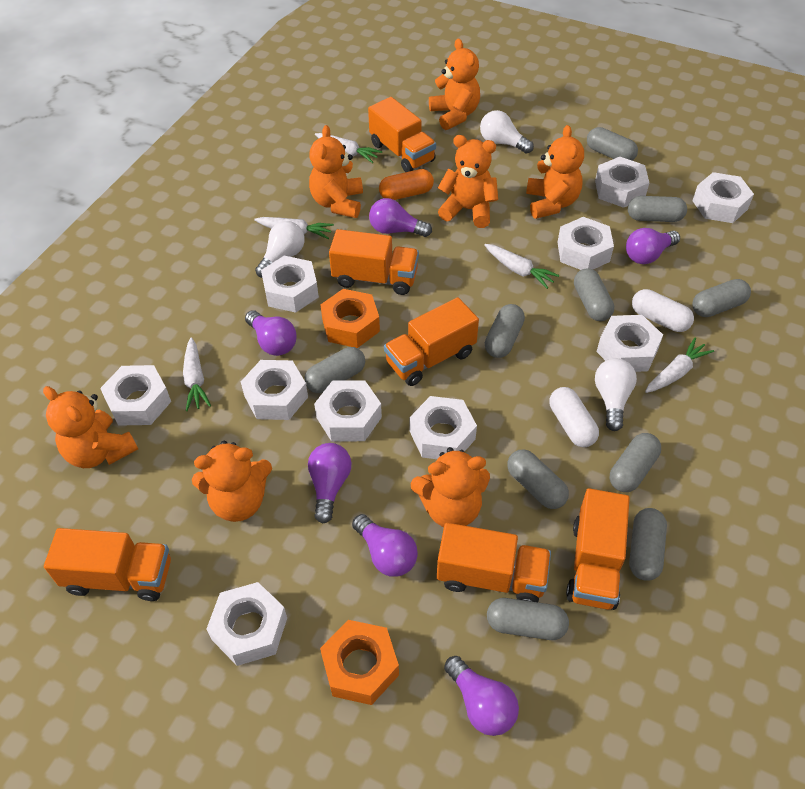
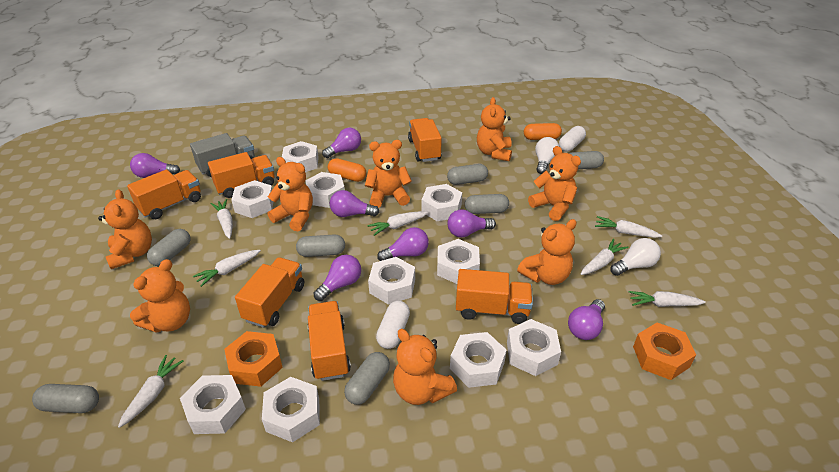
grey capsule: 10 -> 7
grey truck: 0 -> 1
orange capsule: 1 -> 2
orange teddy bear: 7 -> 8
purple light bulb: 6 -> 7
white carrot: 5 -> 7
white light bulb: 3 -> 2

